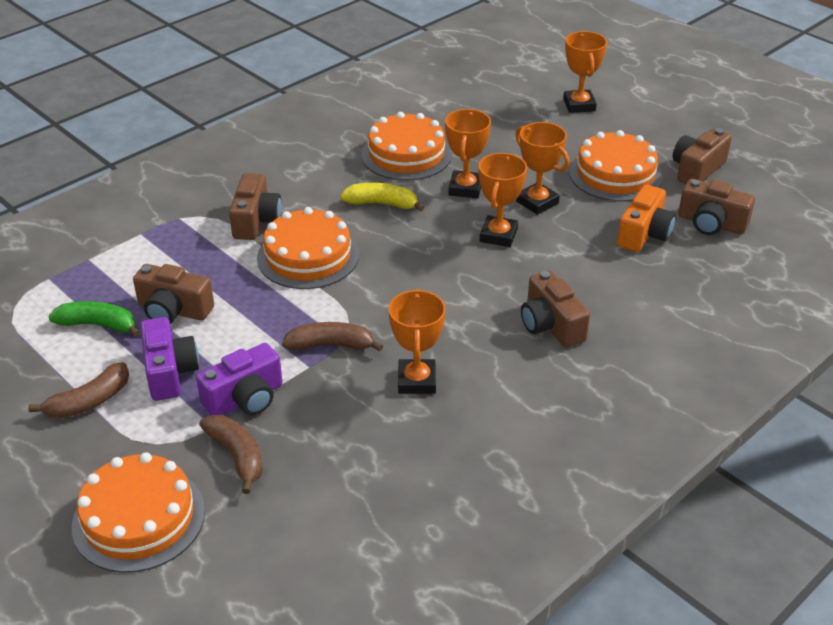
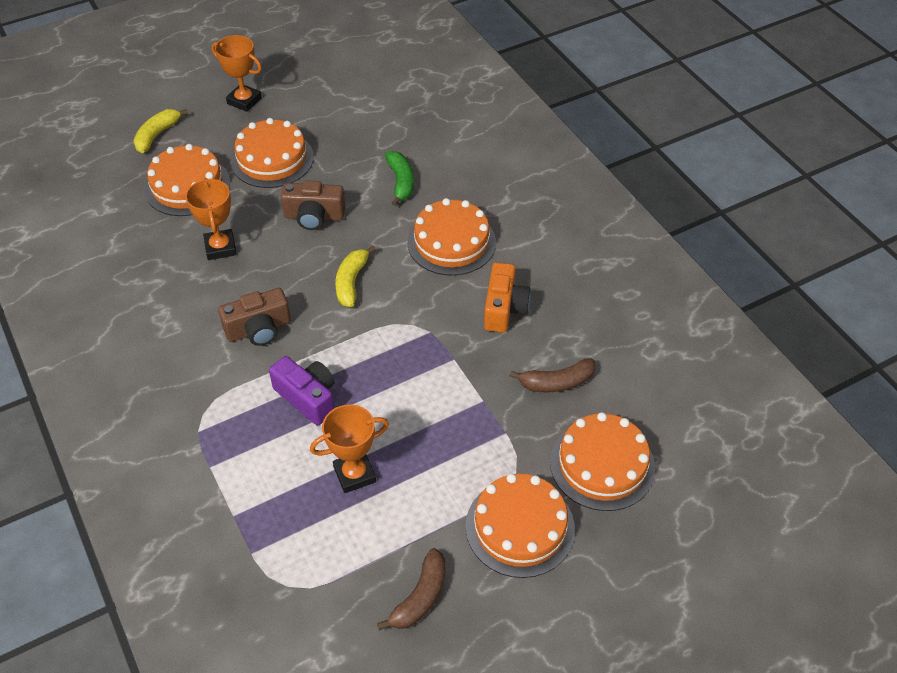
brown banana: 3 -> 2
brown camera: 5 -> 2
orange cake: 4 -> 5
orange trophy: 5 -> 3
purple camera: 2 -> 1
yellow banana: 1 -> 2

